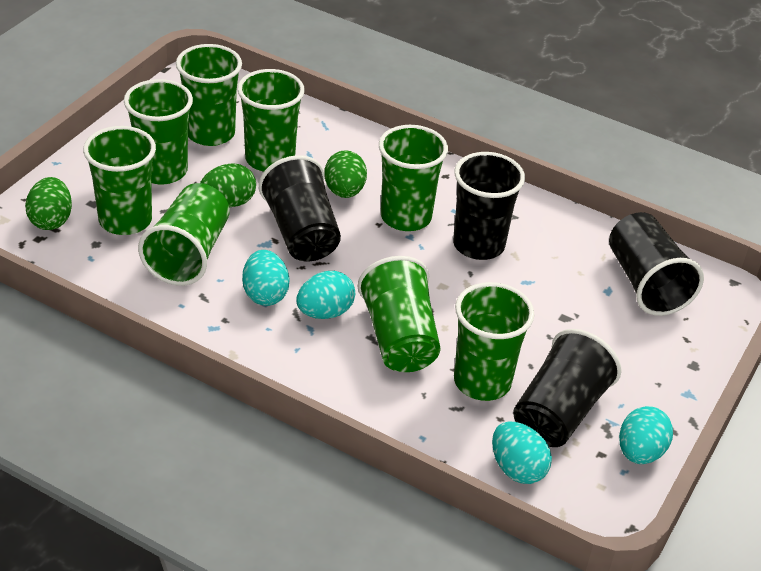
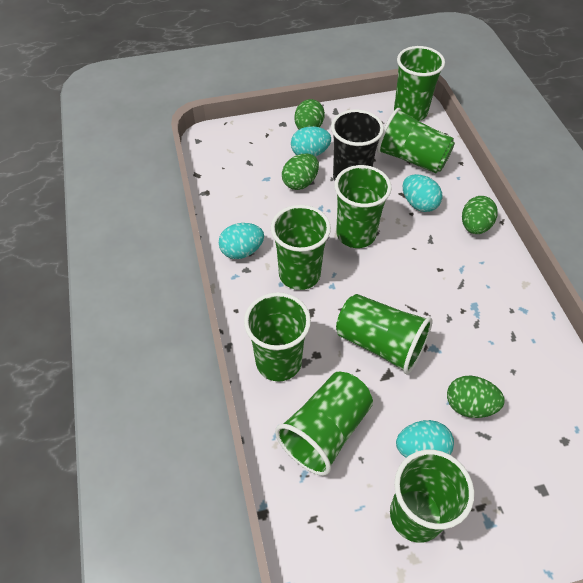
black cup: 4 -> 1
green egg: 3 -> 4

